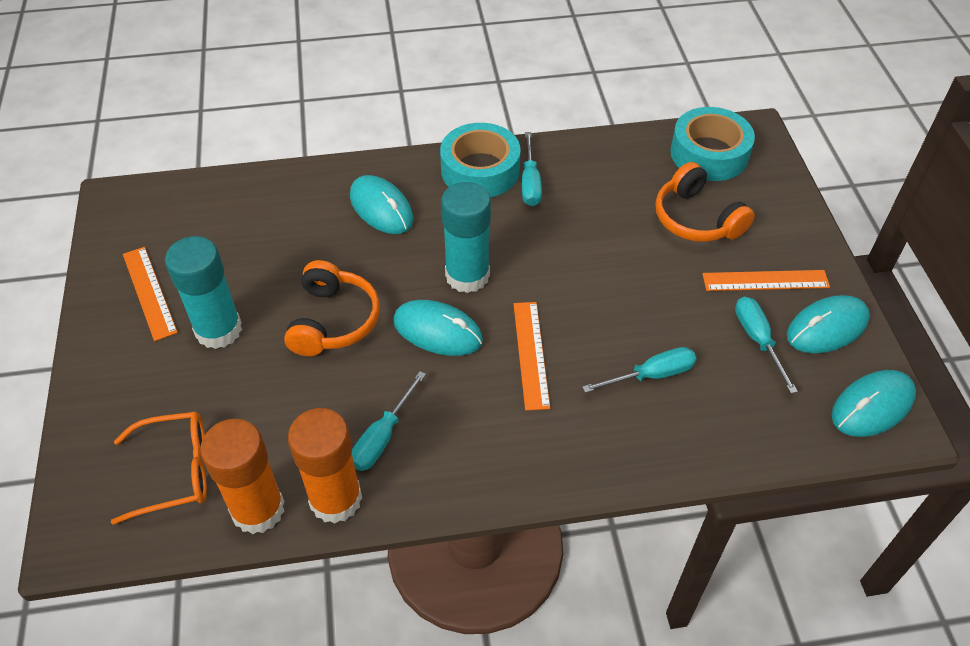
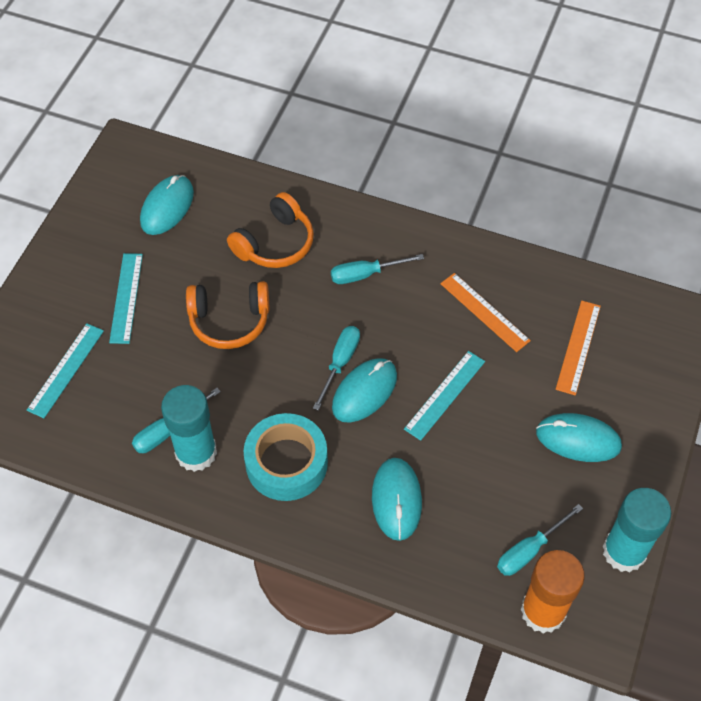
orange glasses: 1 -> 0
orange glue stick: 2 -> 1
orange ruler: 3 -> 2
turquoise ruler: 0 -> 3
turquoise tape: 2 -> 1

